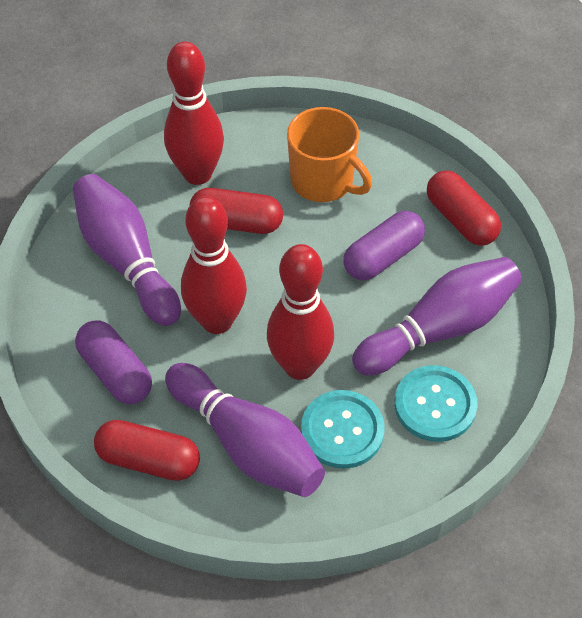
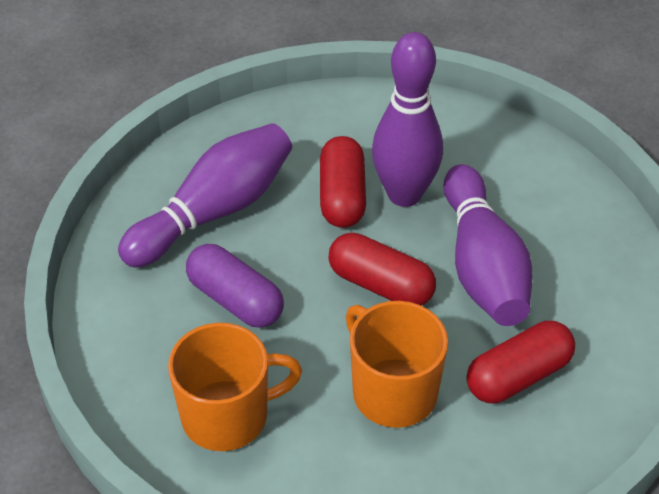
orange mug: 1 -> 2
purple capsule: 2 -> 1
red bowling pin: 3 -> 0
turquoise button: 2 -> 0

